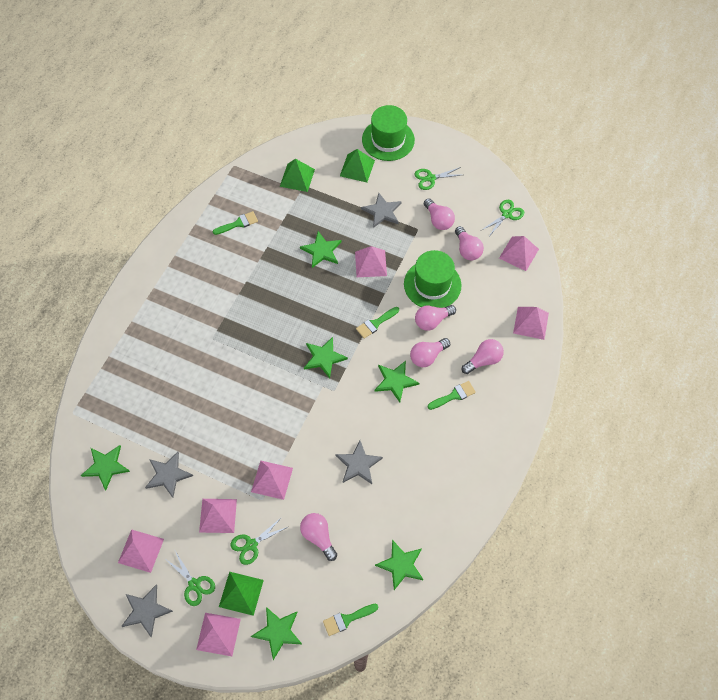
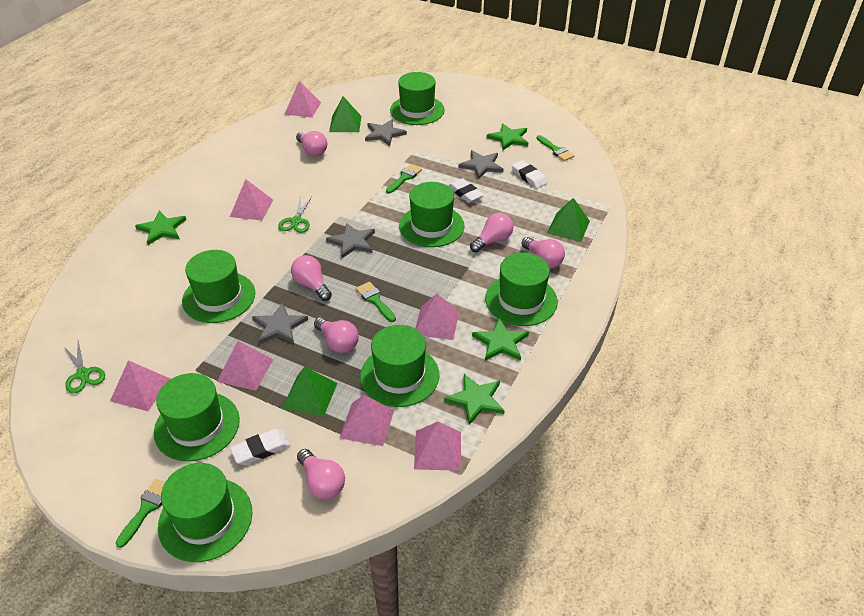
green hat: 2 -> 7
green scissors: 4 -> 2
green star: 6 -> 4
white eraser: 0 -> 3

